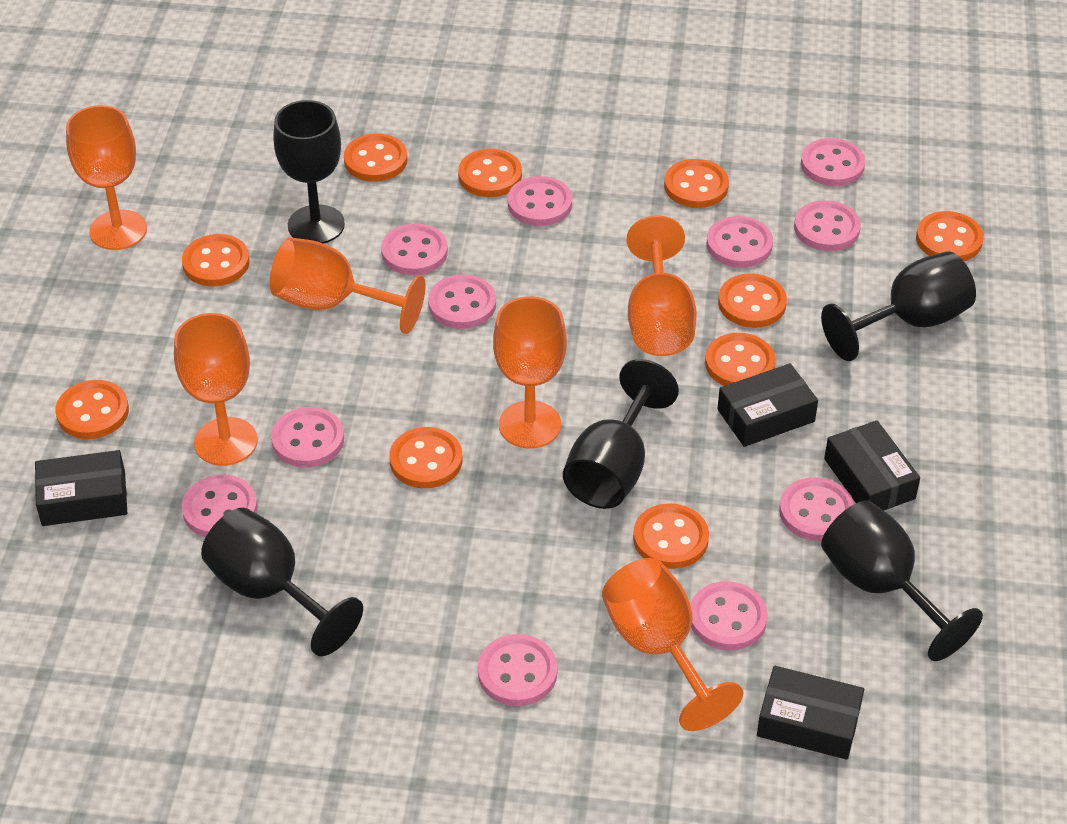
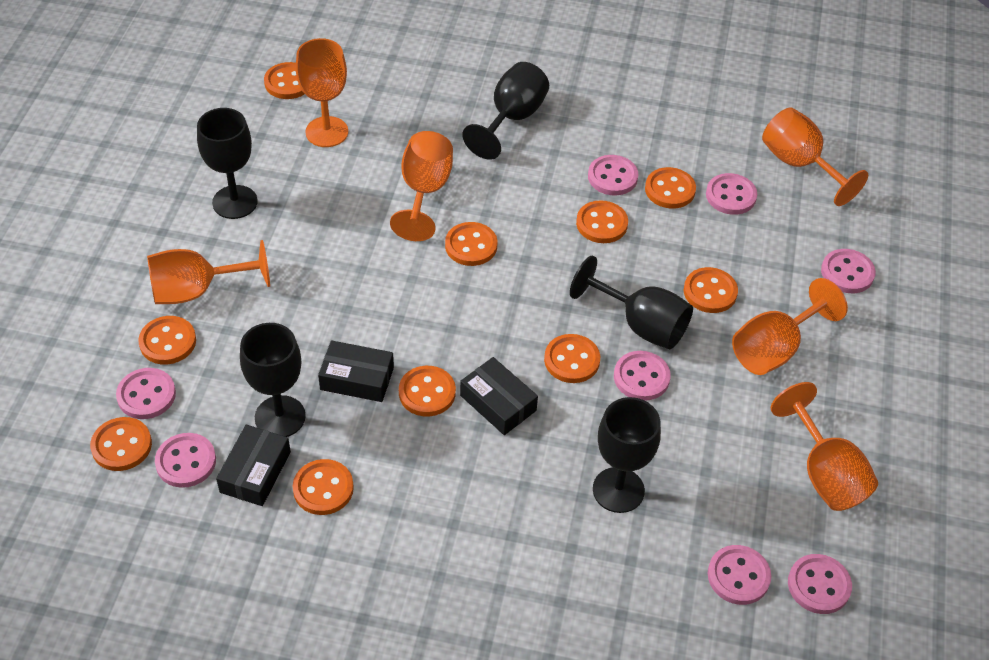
black box: 4 -> 3
pink button: 11 -> 8

